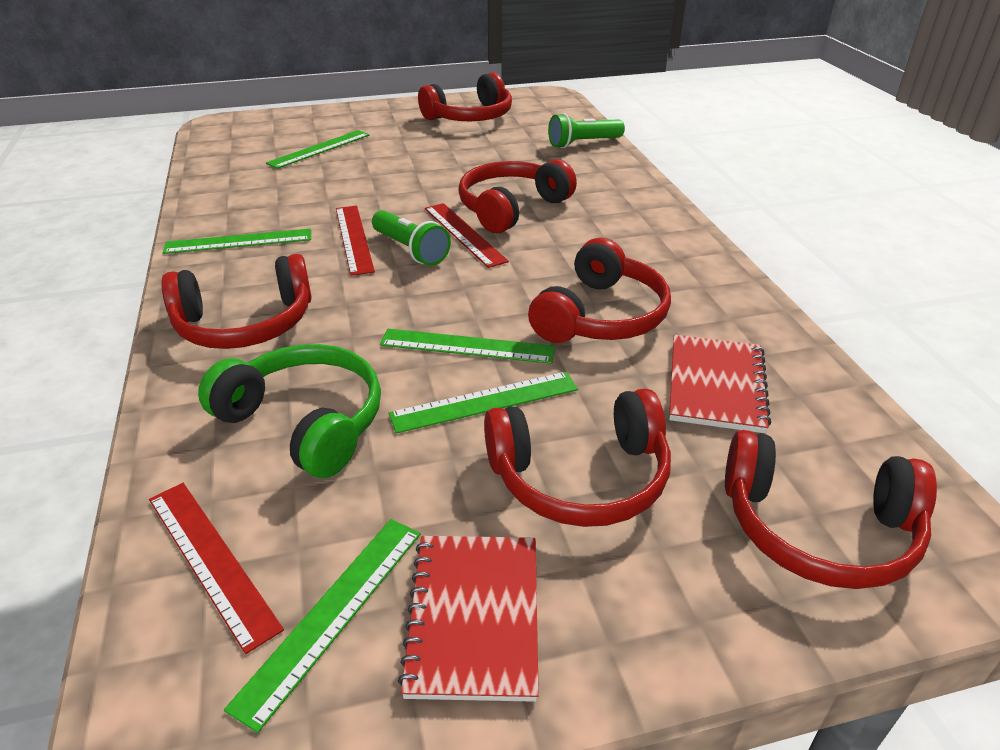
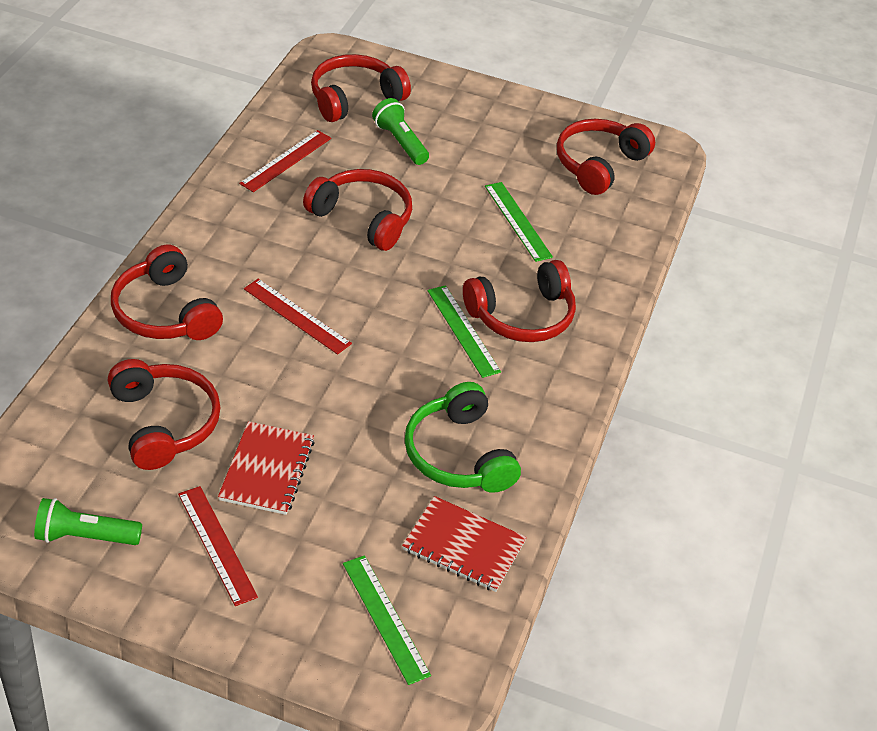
green ruler: 5 -> 3

